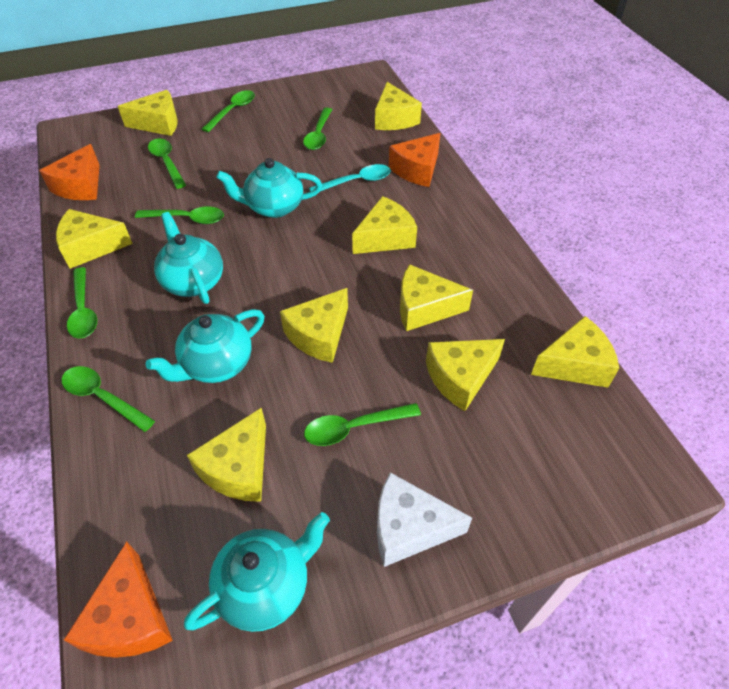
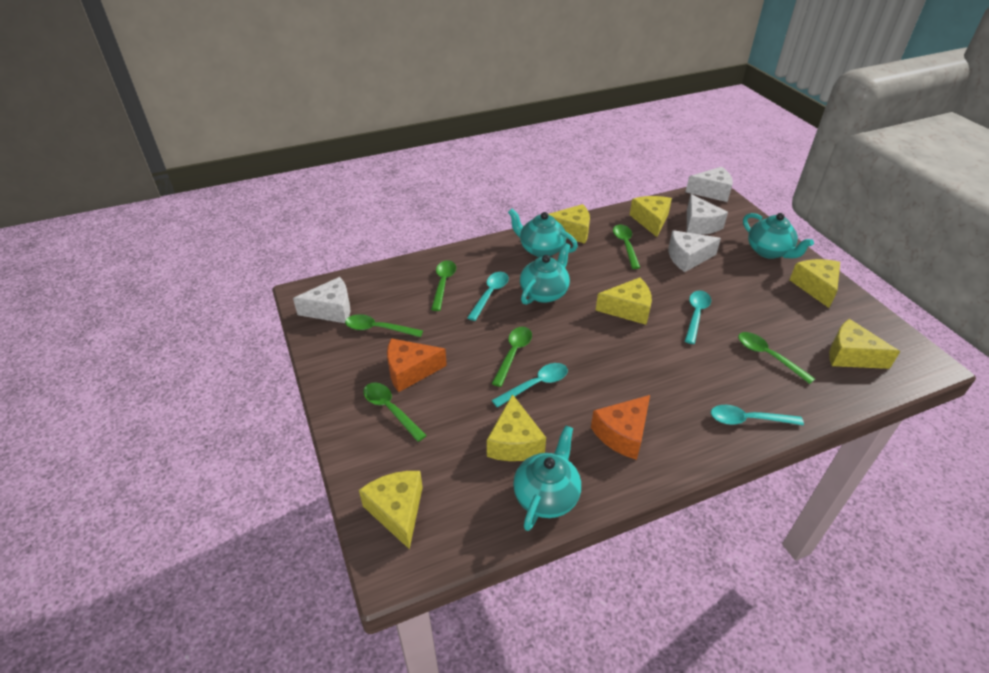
green spoon: 7 -> 6
orange cheese: 3 -> 2
turquoise spoon: 1 -> 4
white cheese: 1 -> 4
yellow cheese: 9 -> 7

